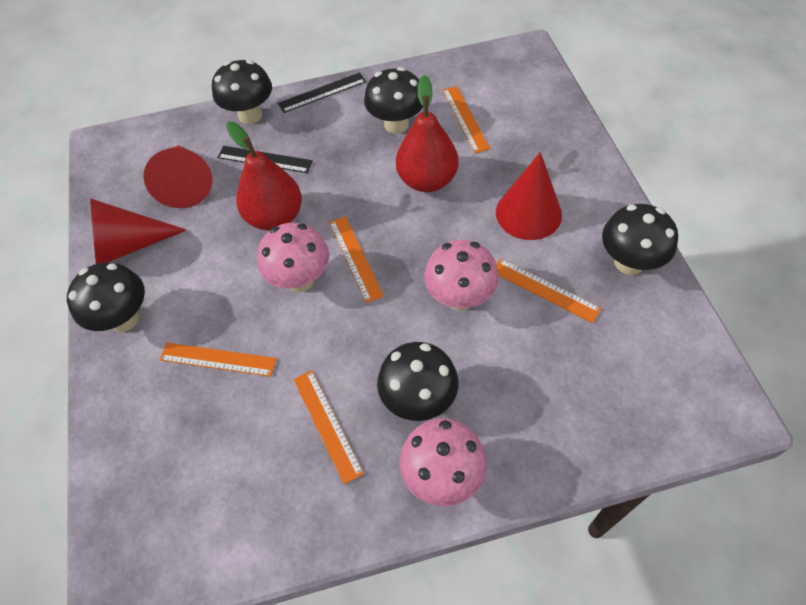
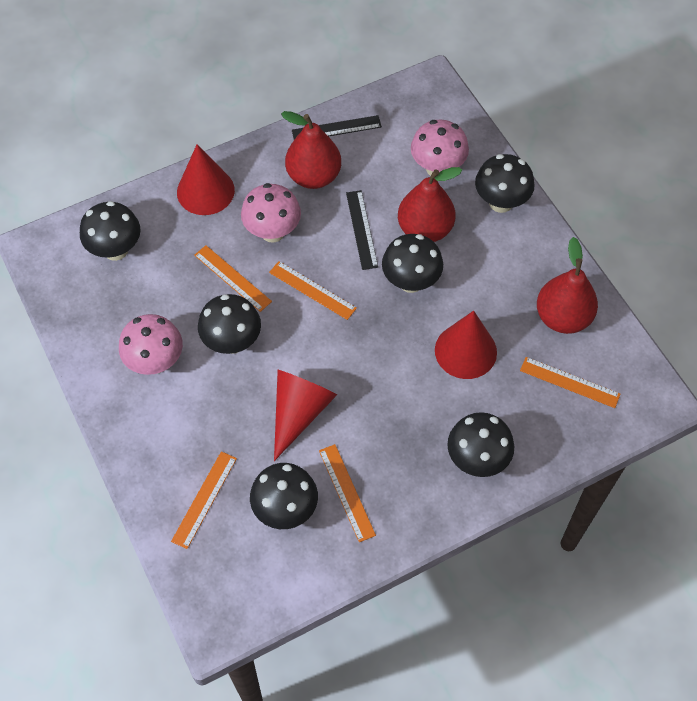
black mushroom: 5 -> 6
red pear: 2 -> 3

